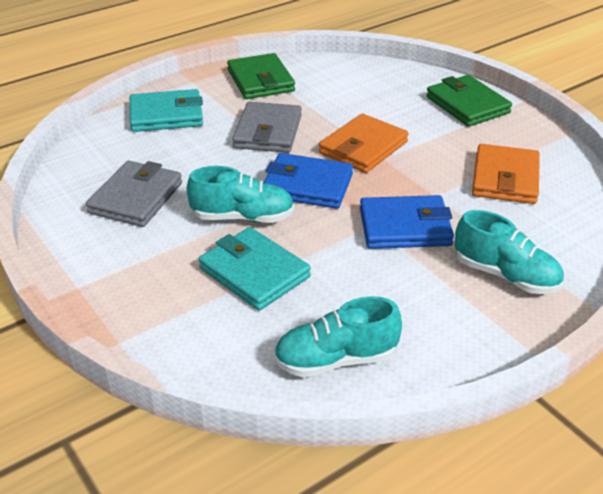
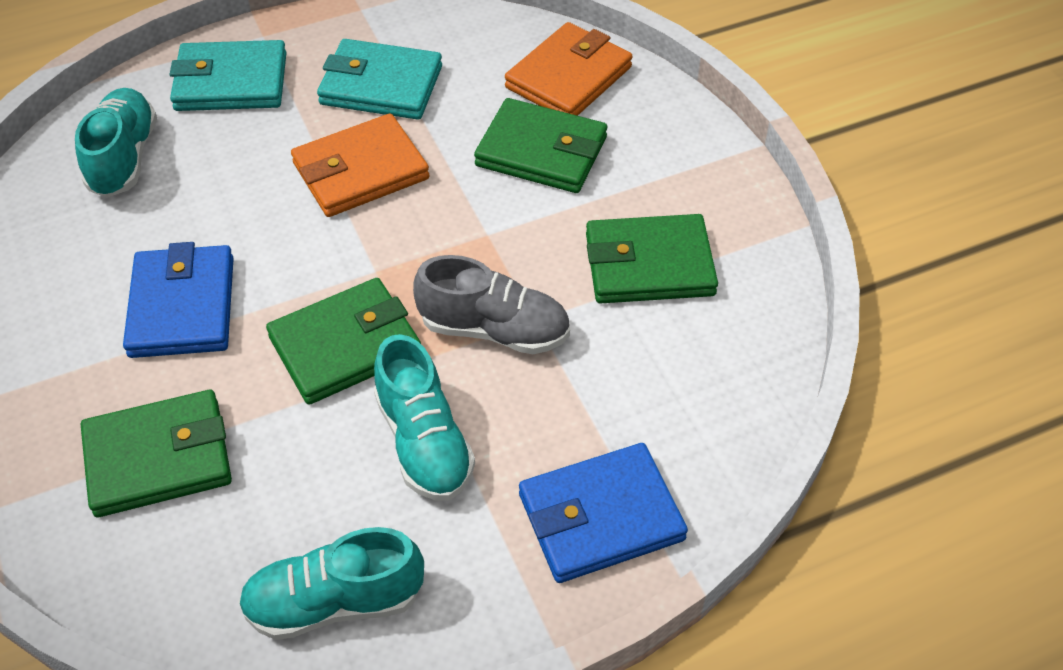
green wallet: 2 -> 4
grey shoe: 0 -> 1
grey wallet: 2 -> 0

